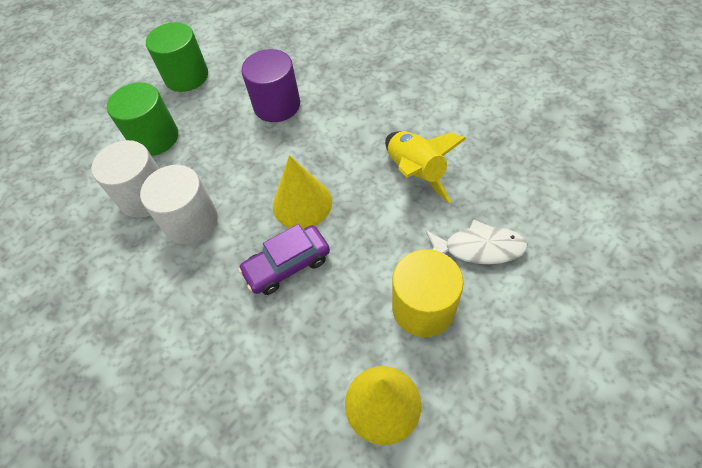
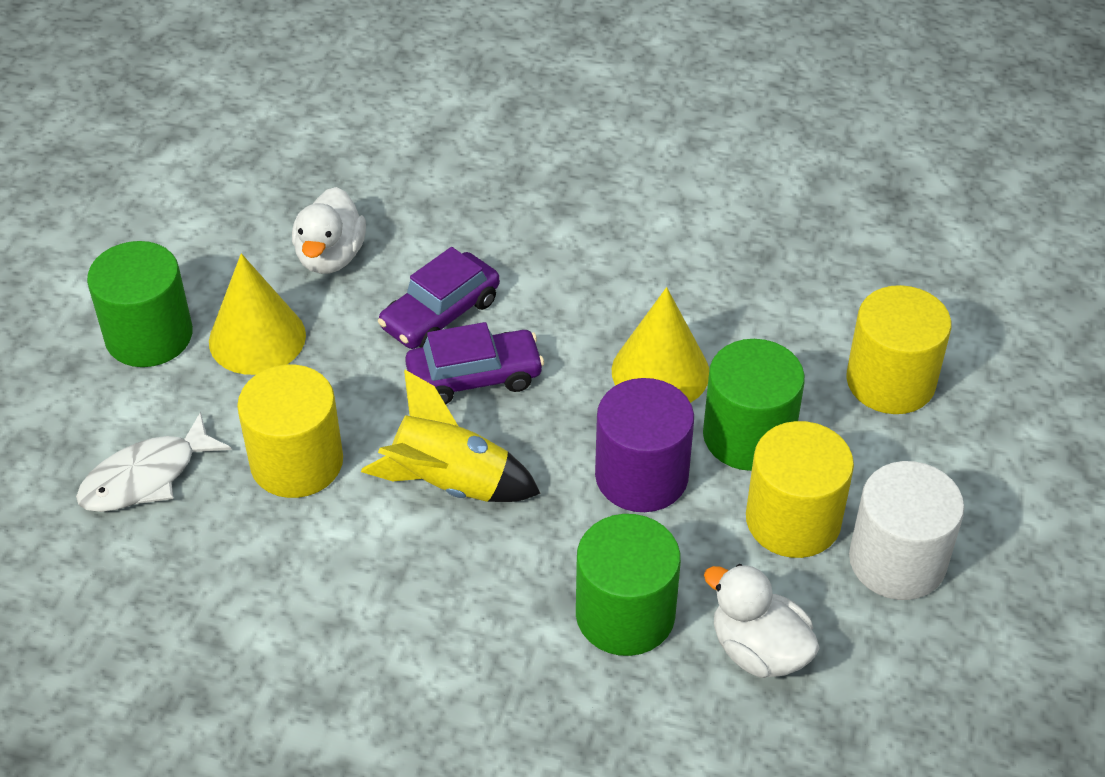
green cylinder: 2 -> 3
purple car: 1 -> 2
white cylinder: 2 -> 1
white duck: 0 -> 2
yellow cylinder: 1 -> 3

